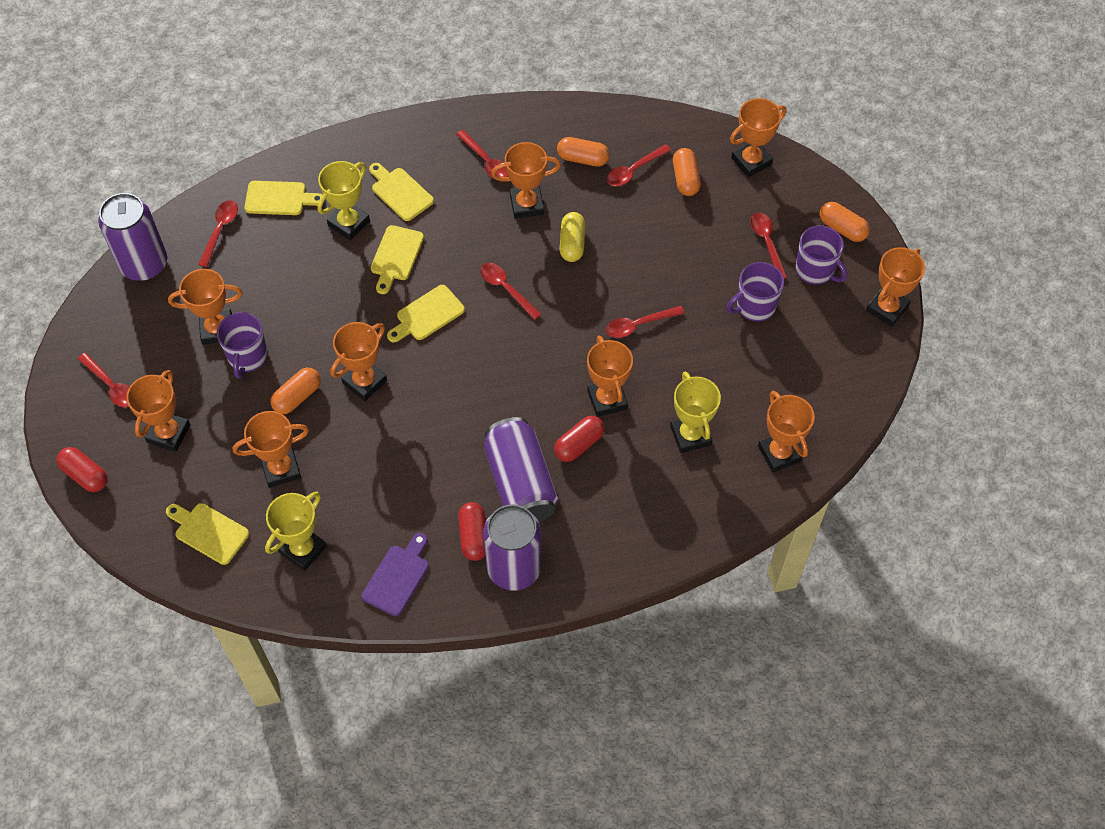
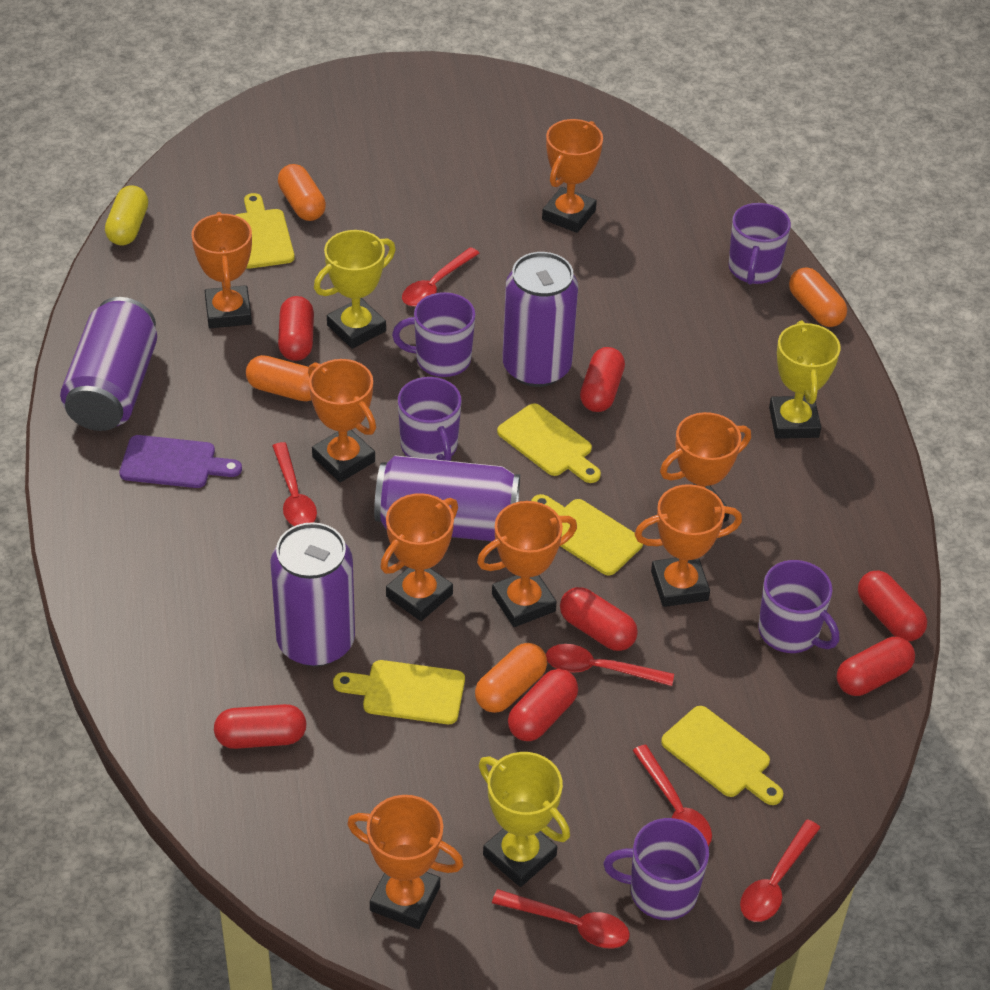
orange trophy: 9 -> 8
purple can: 3 -> 4
purple mug: 3 -> 5
red capsule: 3 -> 7
red spoon: 7 -> 6

